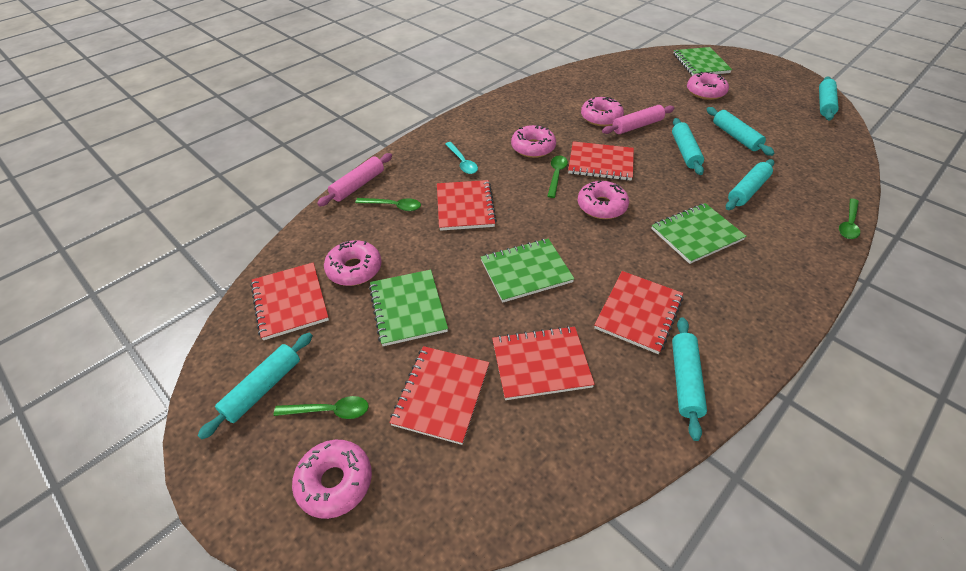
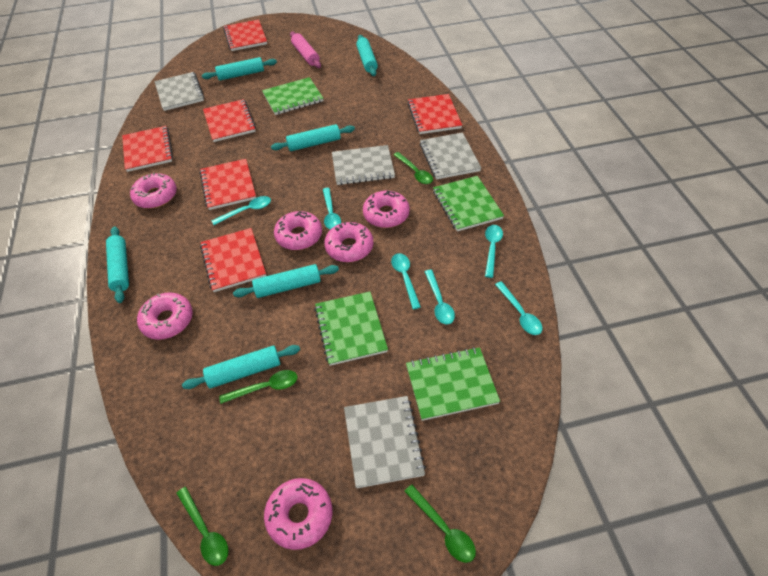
grey notebook: 0 -> 4
pink rolling pin: 2 -> 1
turquoise spoon: 1 -> 6

